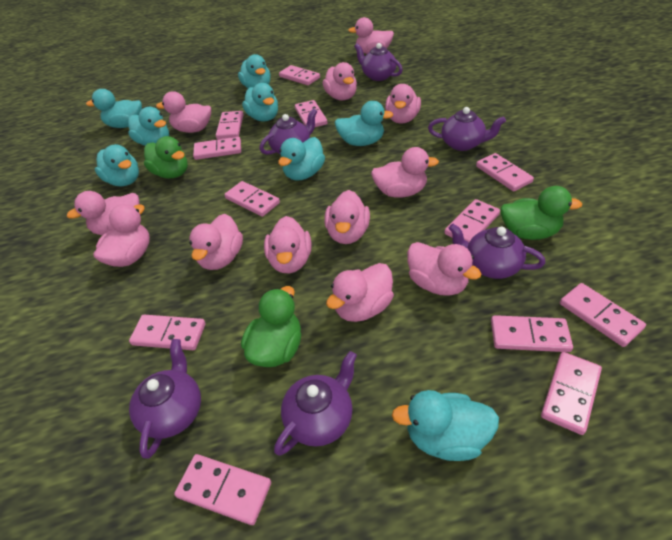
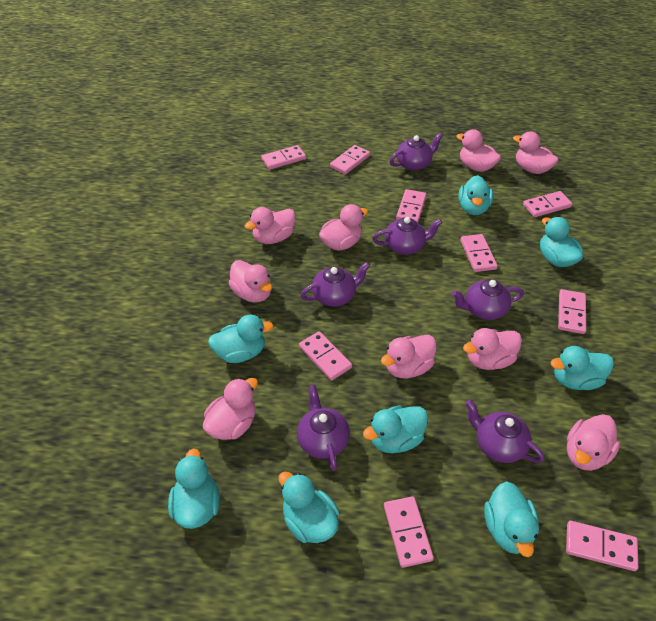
green duck: 3 -> 0
pink domino: 12 -> 9
pink duck: 12 -> 9

